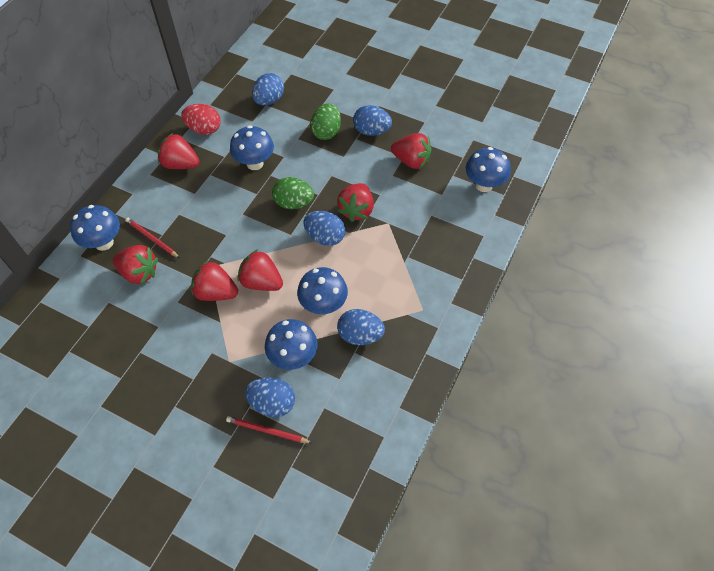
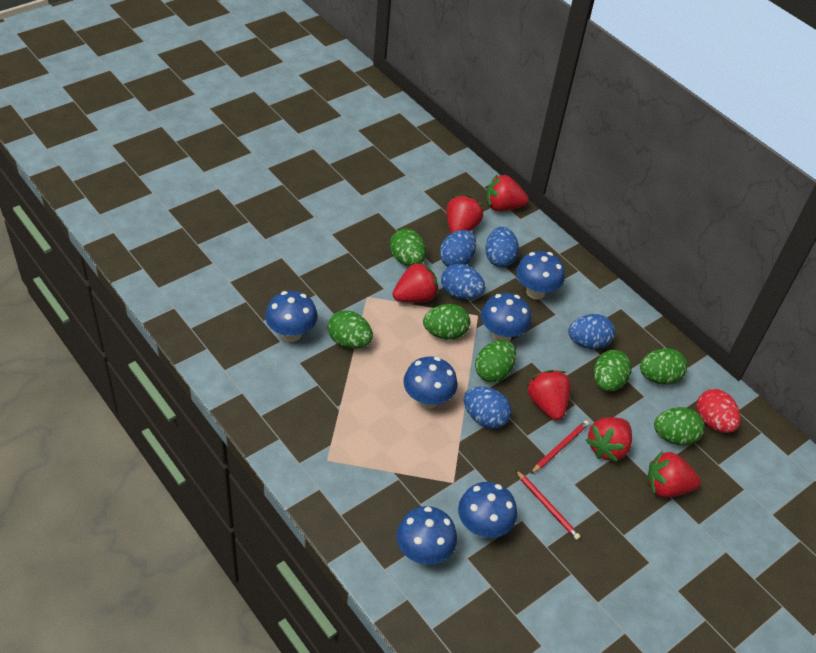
blue mushroom: 5 -> 6
green egg: 2 -> 7

